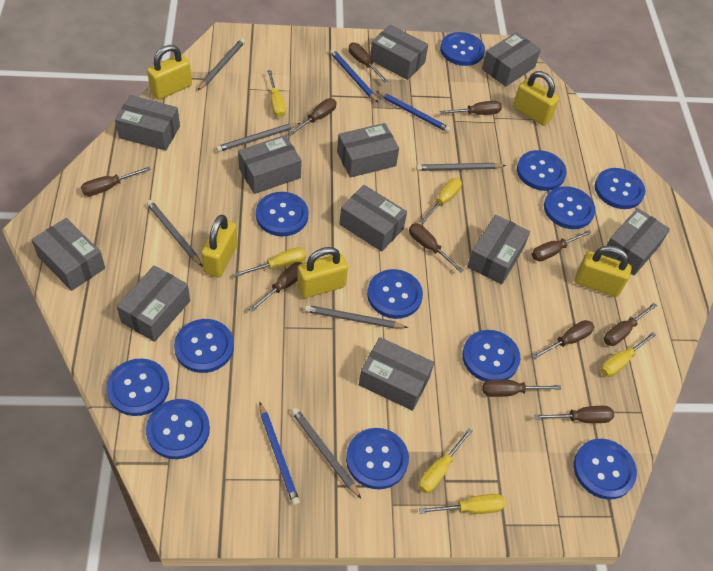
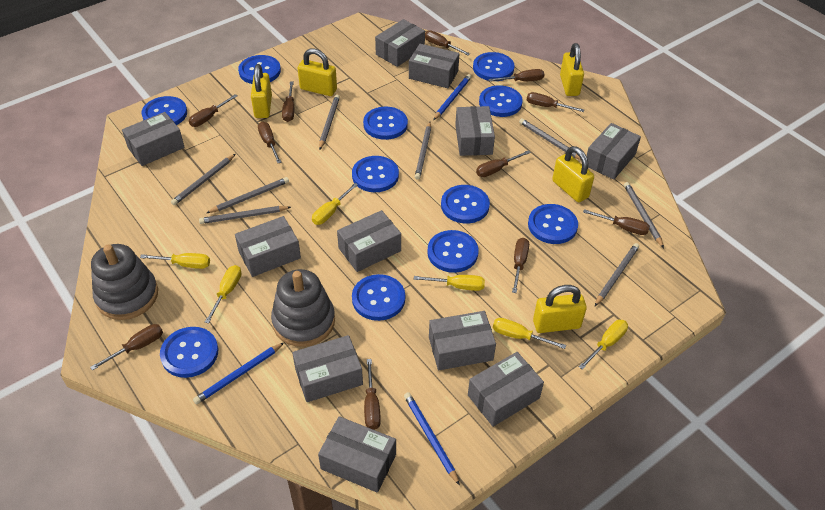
blue button: 12 -> 11
grey pencil: 6 -> 8
grey stacking toy: 0 -> 2

